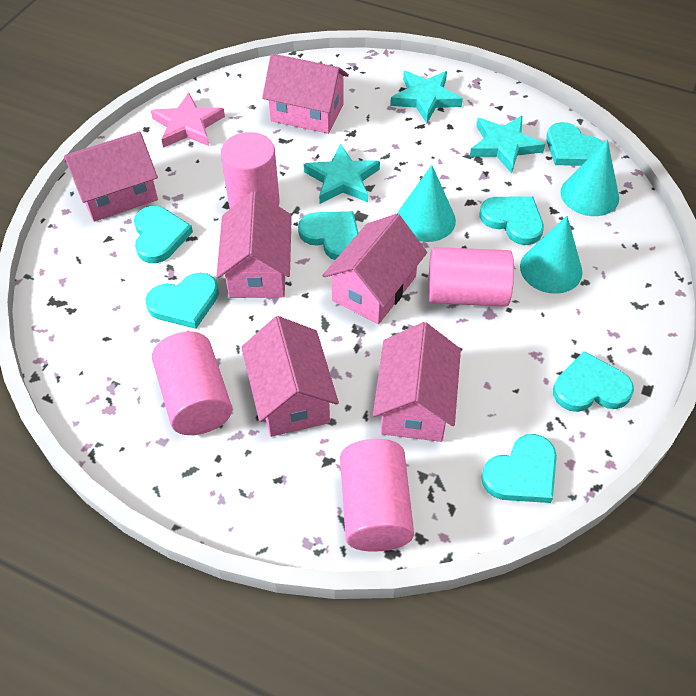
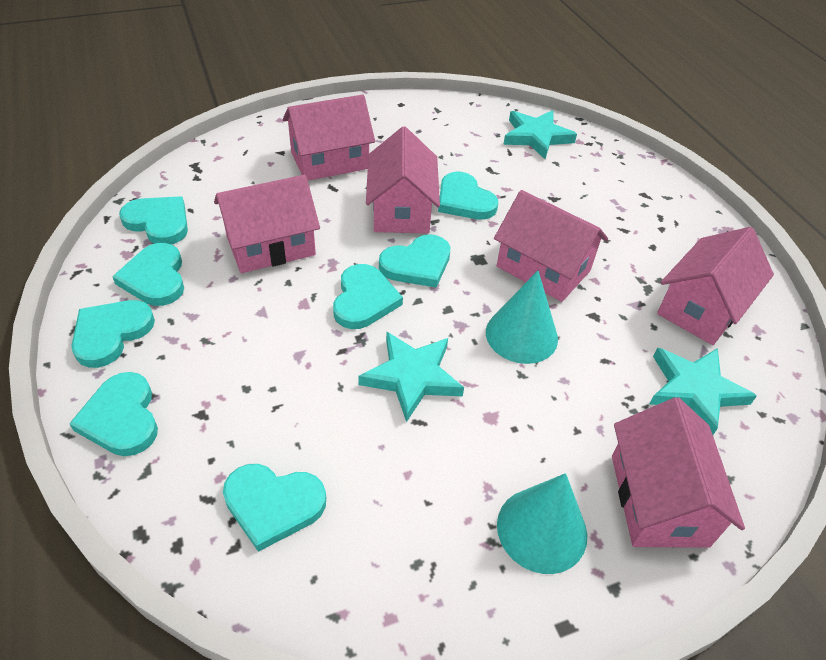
pink cylinder: 4 -> 0
pink star: 1 -> 0
turquoise cone: 3 -> 2
turquoise heart: 7 -> 8

